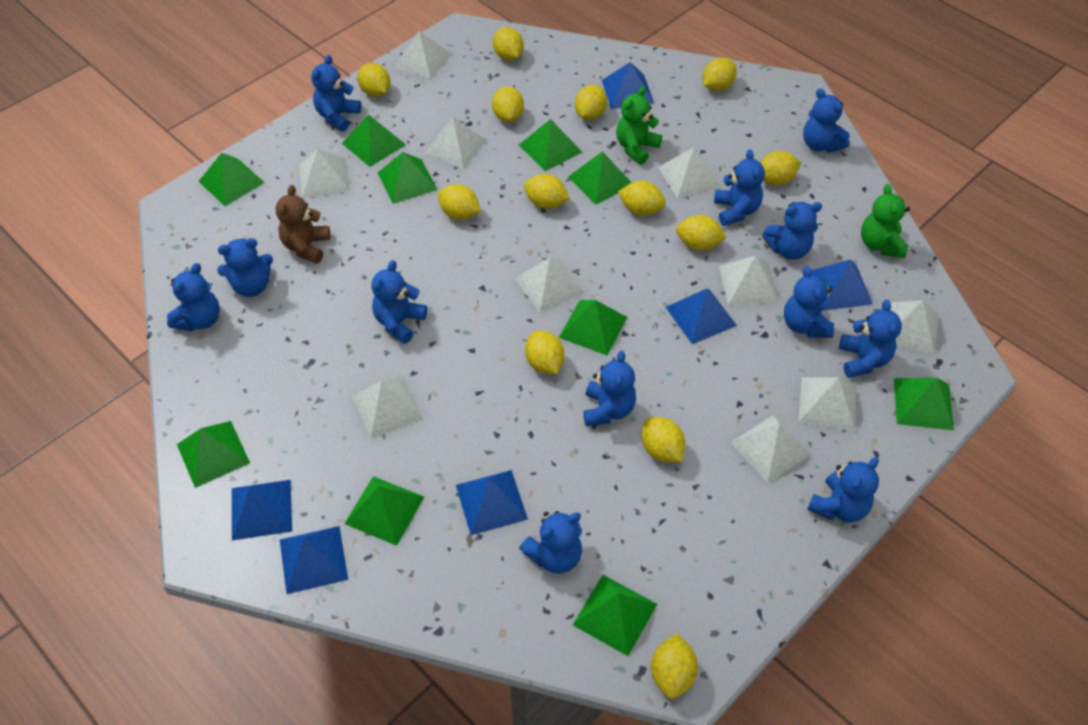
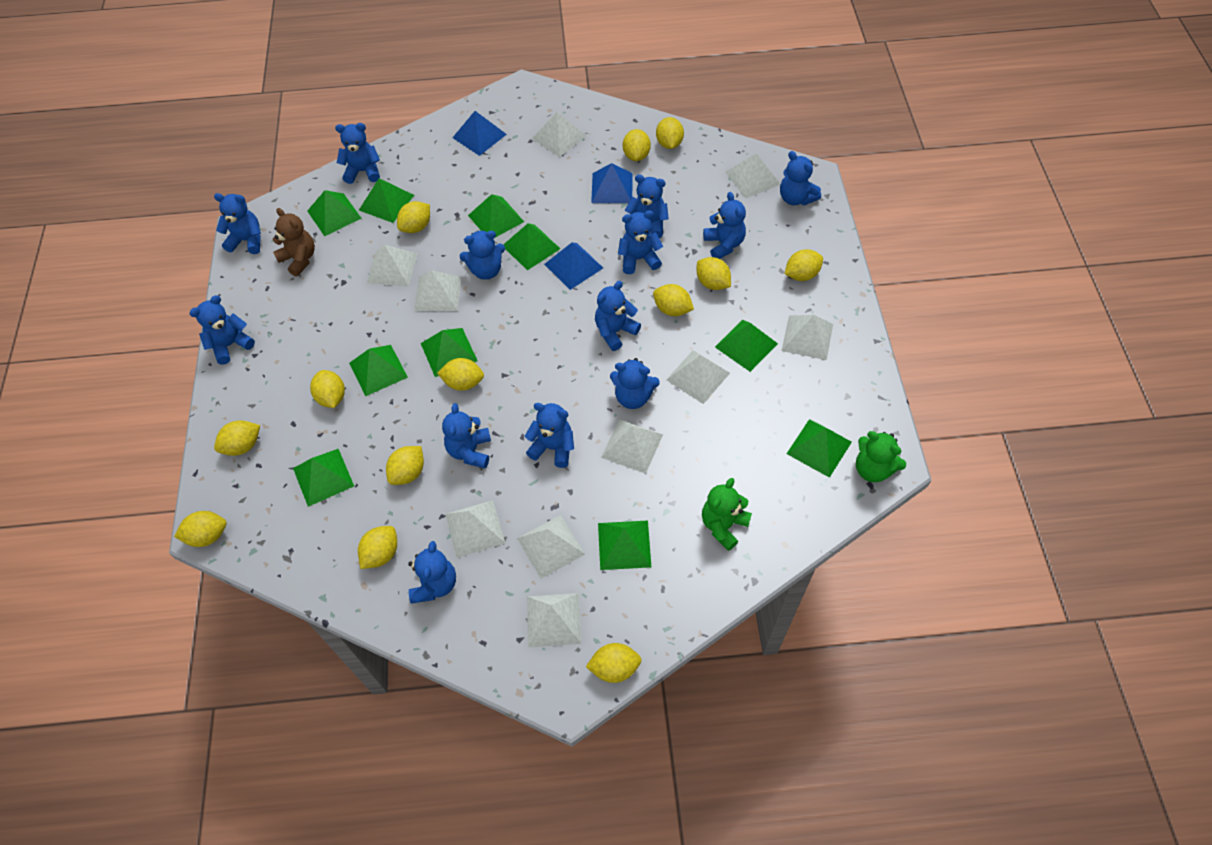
blue pyramid: 6 -> 3
blue teddy bear: 12 -> 13

